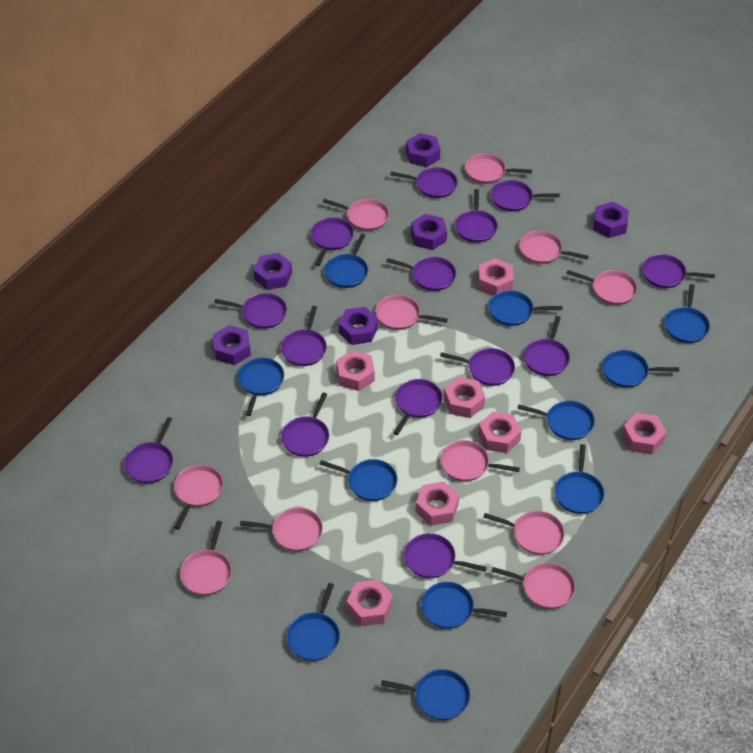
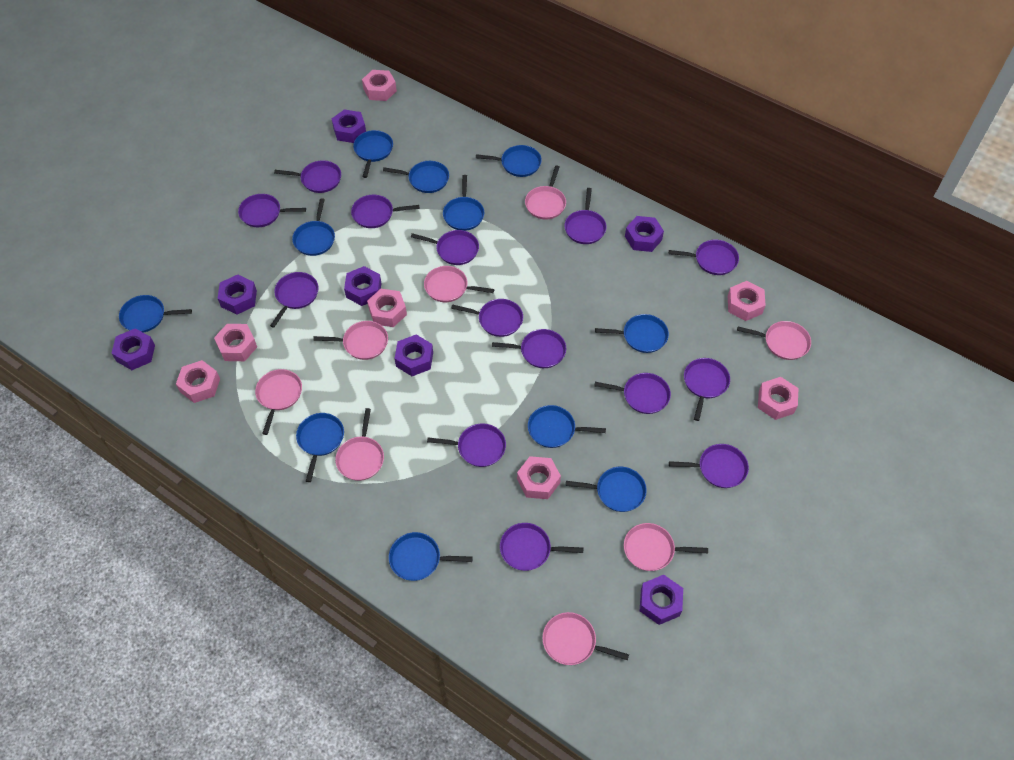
pink pan: 11 -> 8
purple nut: 6 -> 7

